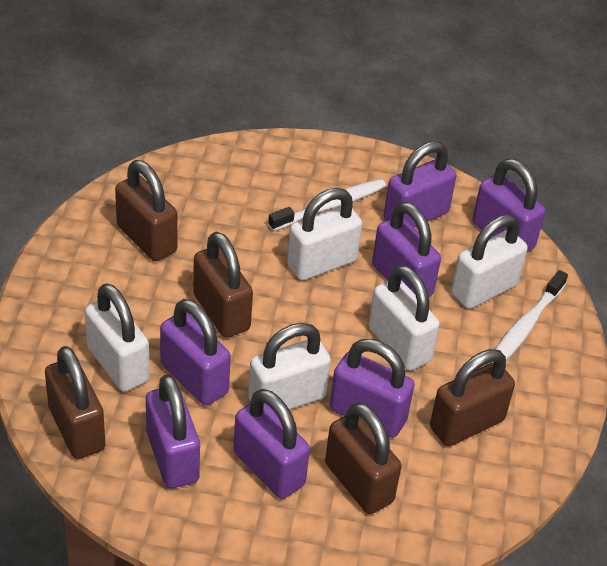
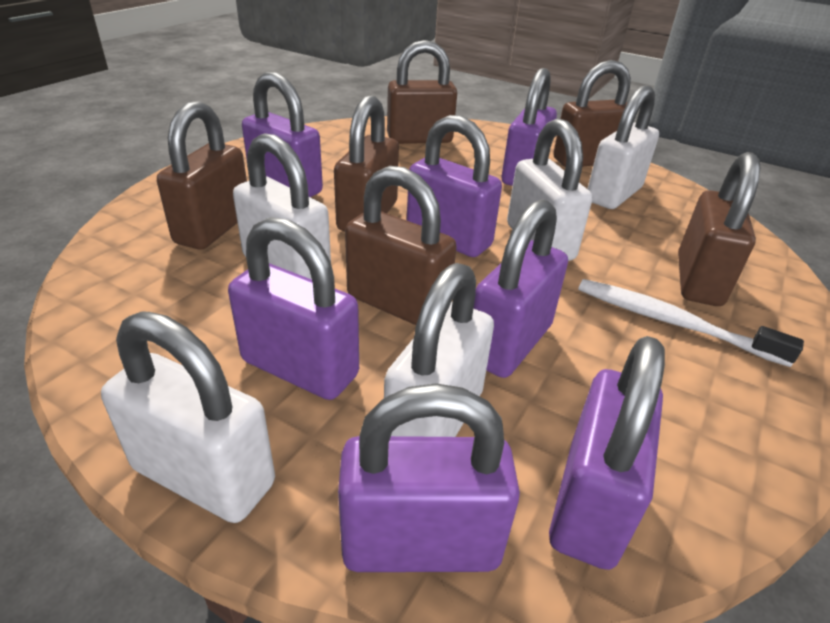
brown padlock: 5 -> 6
white toothbrush: 2 -> 1

